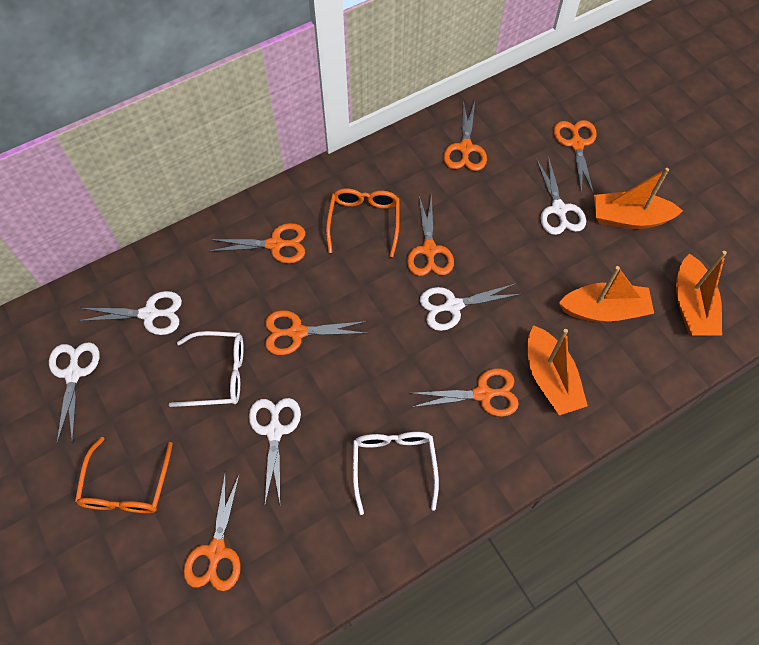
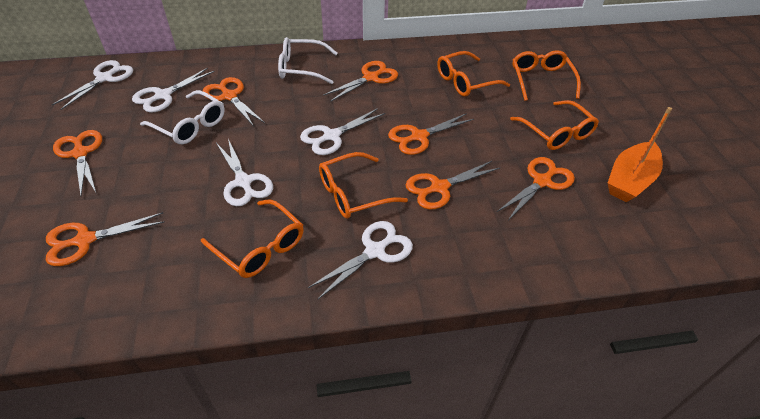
orange boat: 4 -> 1
orange glasses: 2 -> 5

